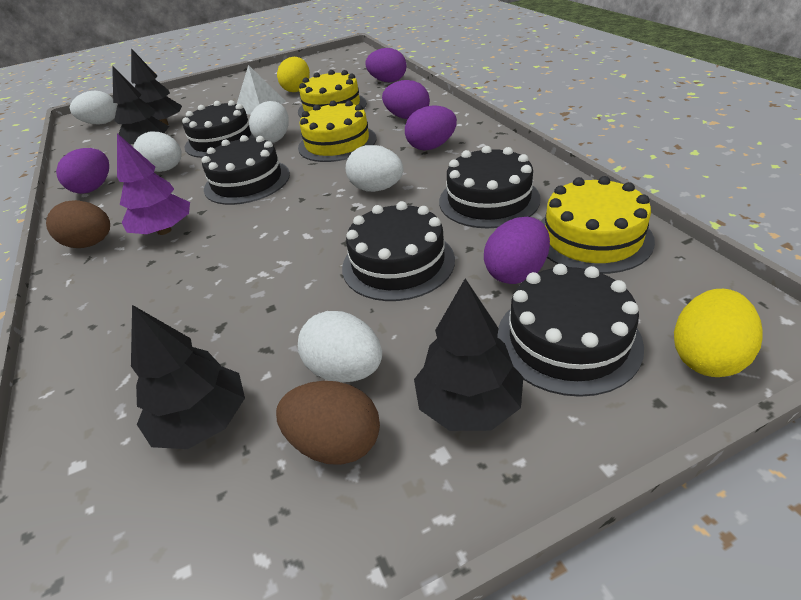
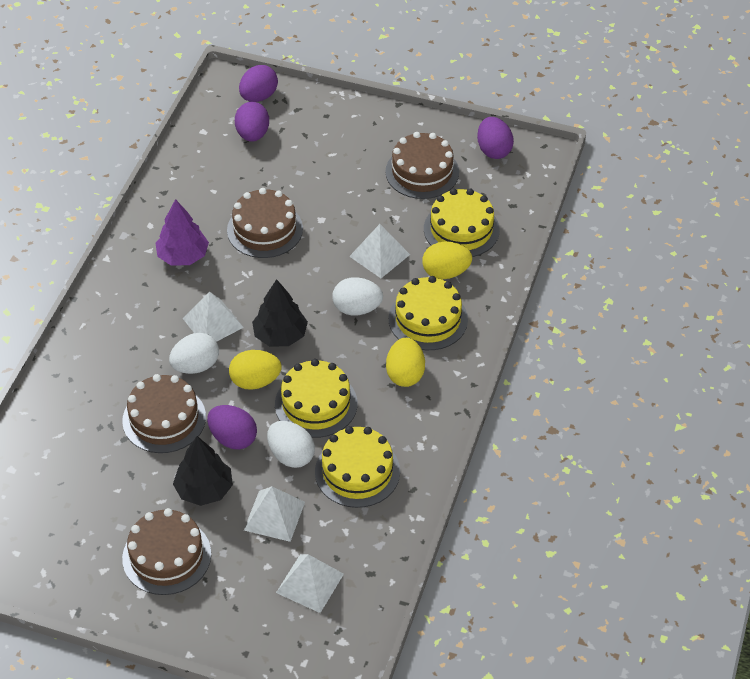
black cake: 5 -> 0
black tree: 4 -> 2
brown cake: 0 -> 4
brown egg: 2 -> 0
purple egg: 5 -> 4
white egg: 5 -> 3
white pyramid: 1 -> 4
yellow cake: 3 -> 4
yellow egg: 2 -> 3

